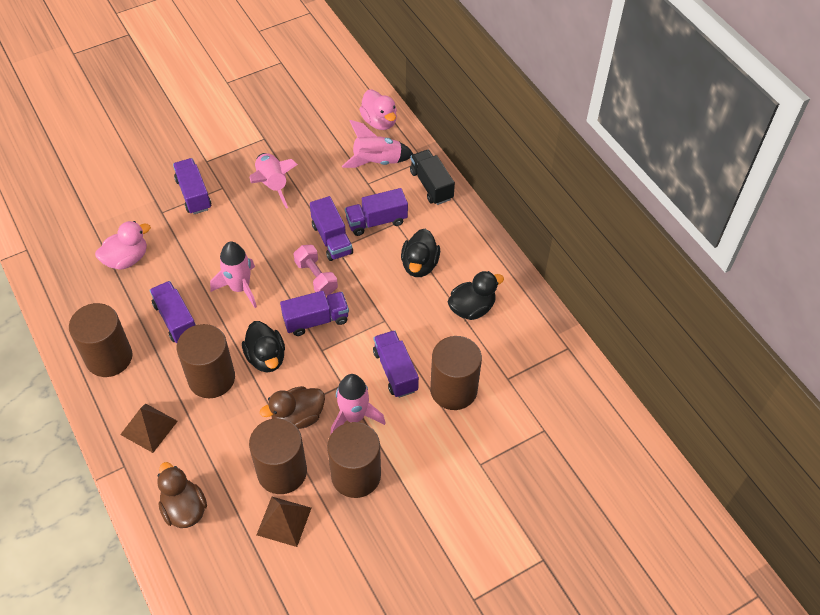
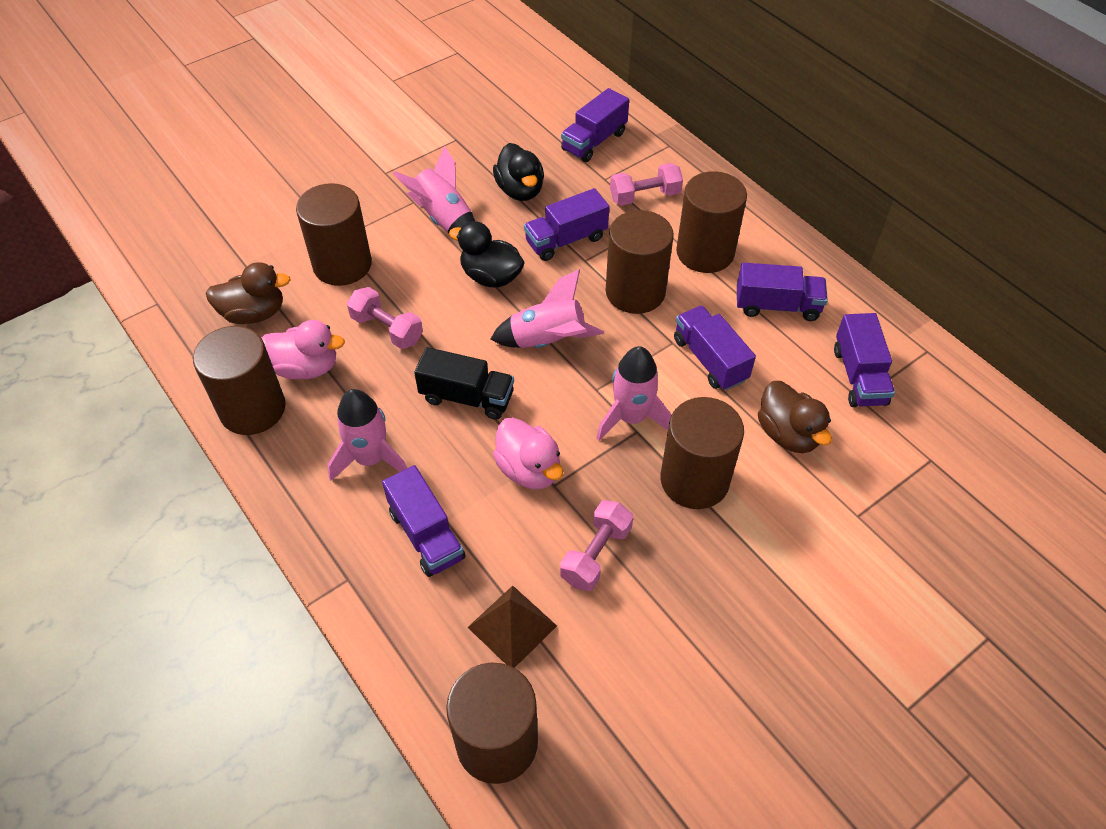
black duck: 3 -> 2
brown cylinder: 5 -> 6
brown pyramid: 2 -> 1
pink dumbbell: 1 -> 3

